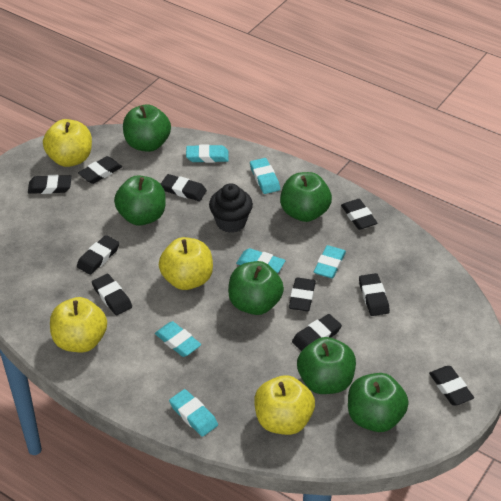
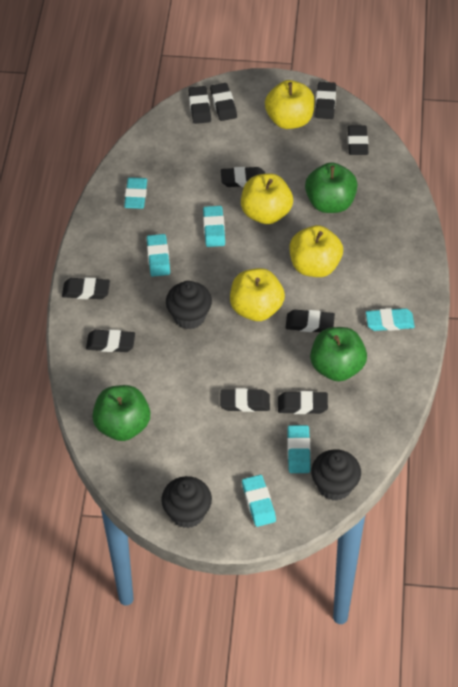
black cupcake: 1 -> 3
green apple: 6 -> 3

